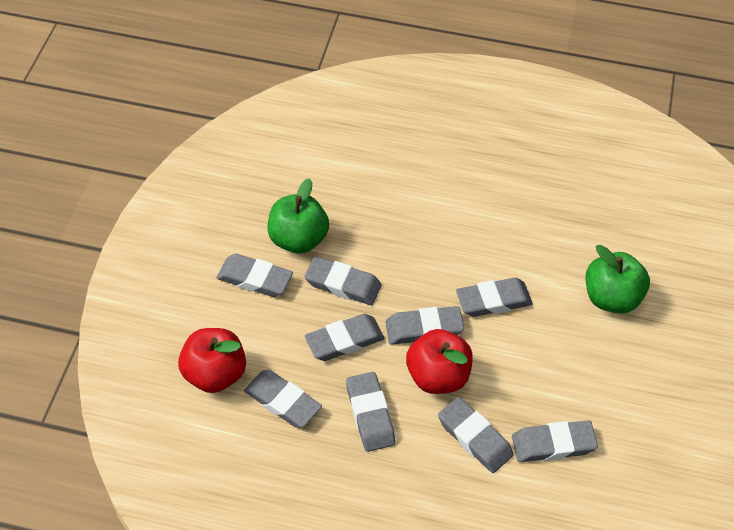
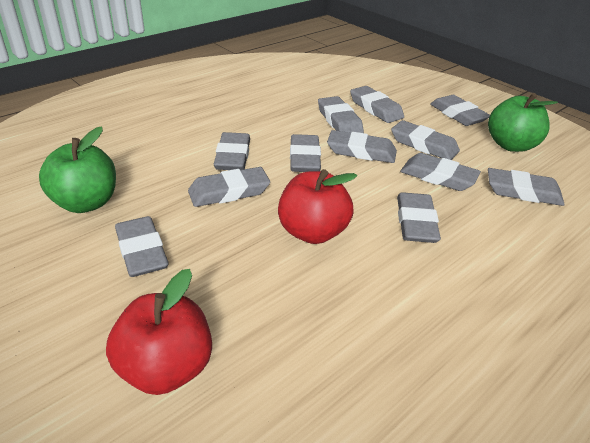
grey eraser: 9 -> 12

